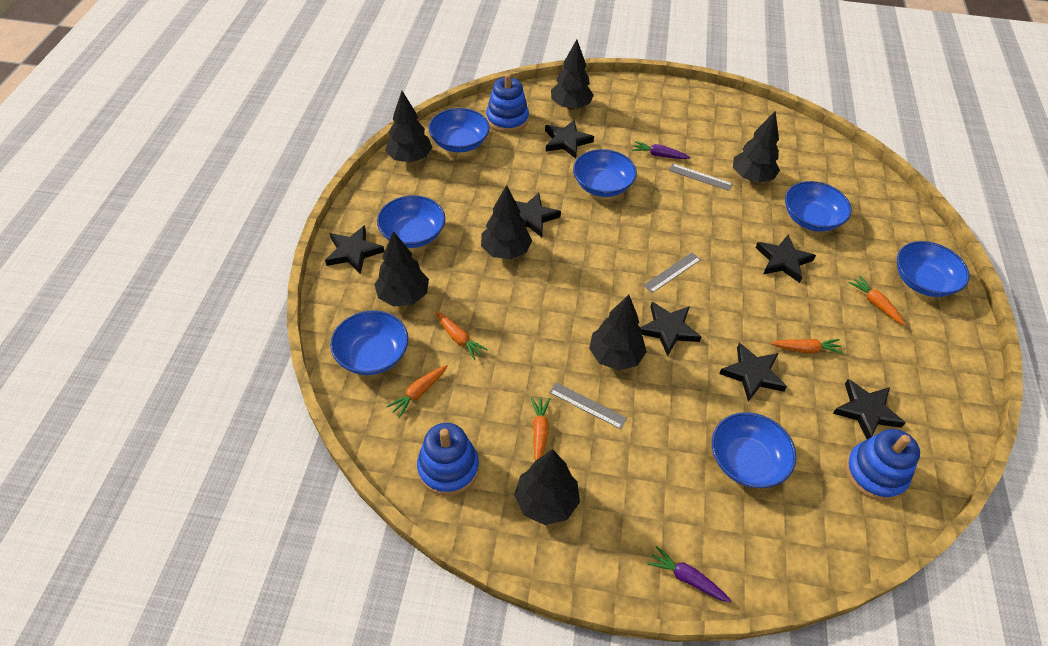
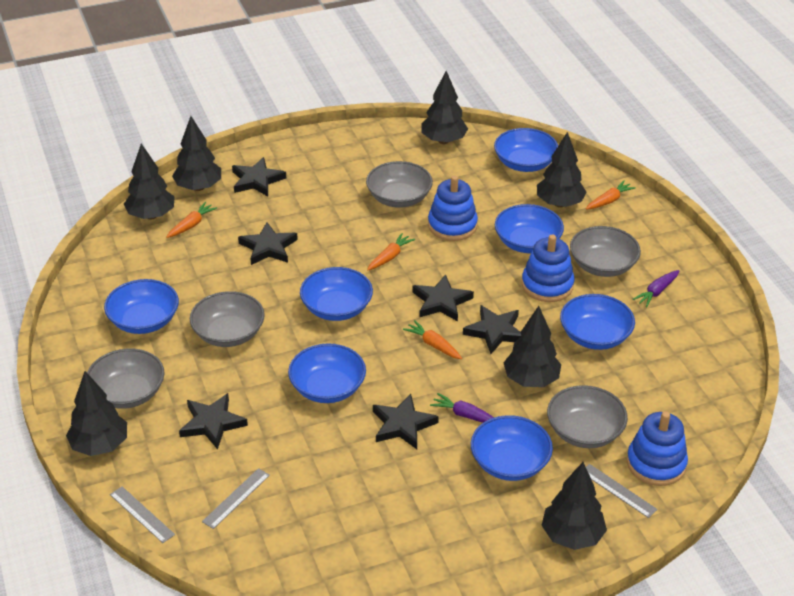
black star: 7 -> 6
grey bowl: 0 -> 5
orange carrot: 5 -> 4

